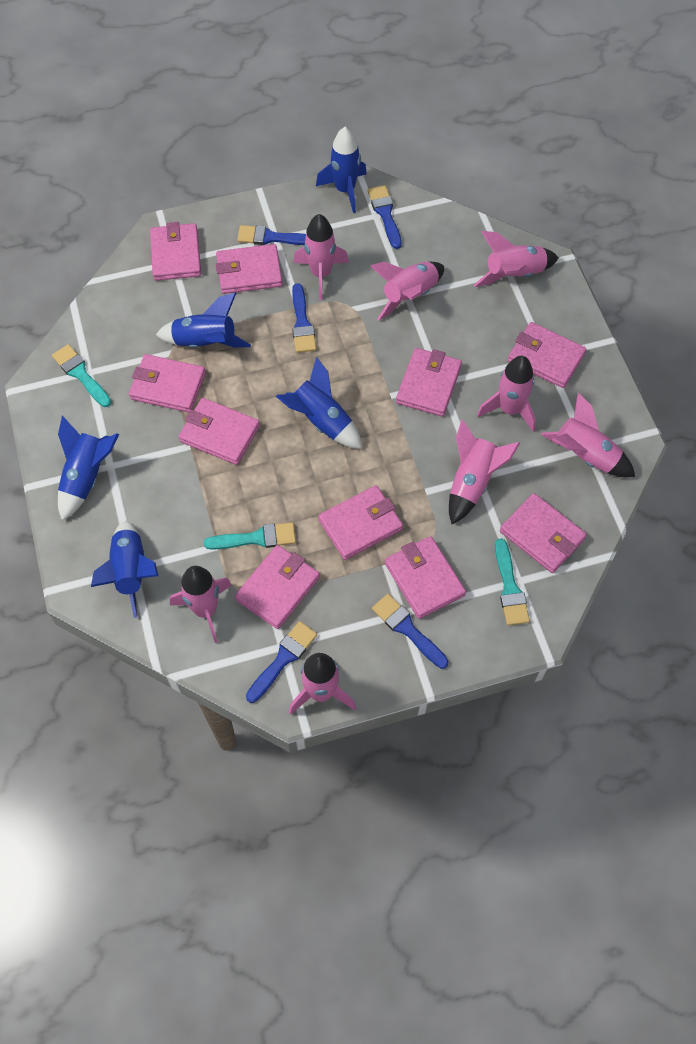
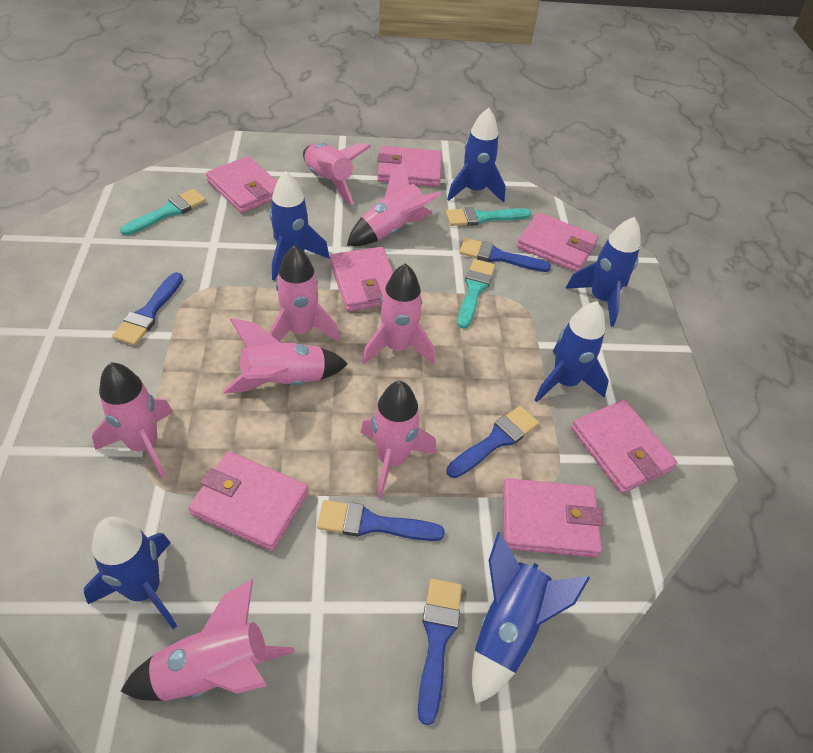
blue rocket: 5 -> 6
pink wallet: 10 -> 7

